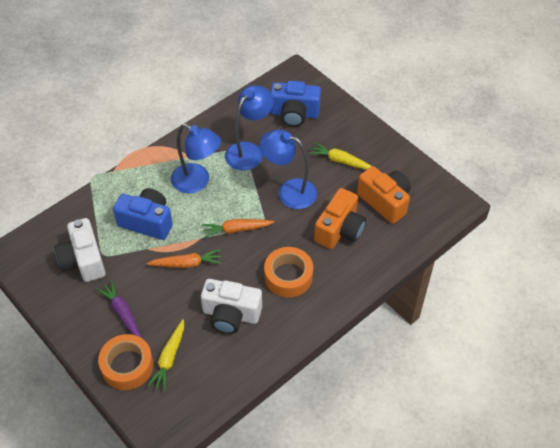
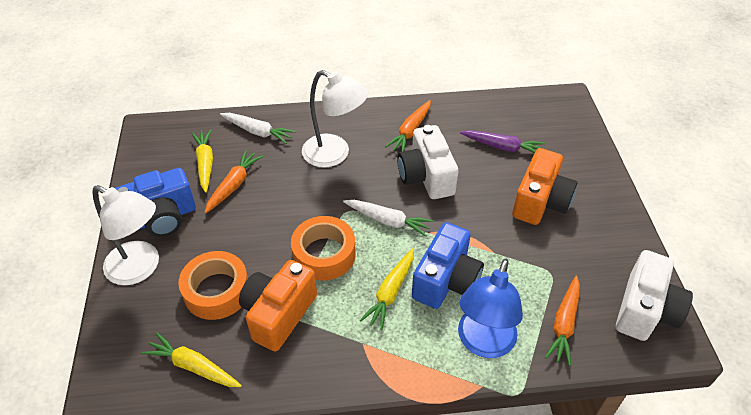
blue lamp: 3 -> 1
orange carrot: 2 -> 3
white carrot: 0 -> 2
white lamp: 0 -> 2
yellow carrot: 2 -> 3

